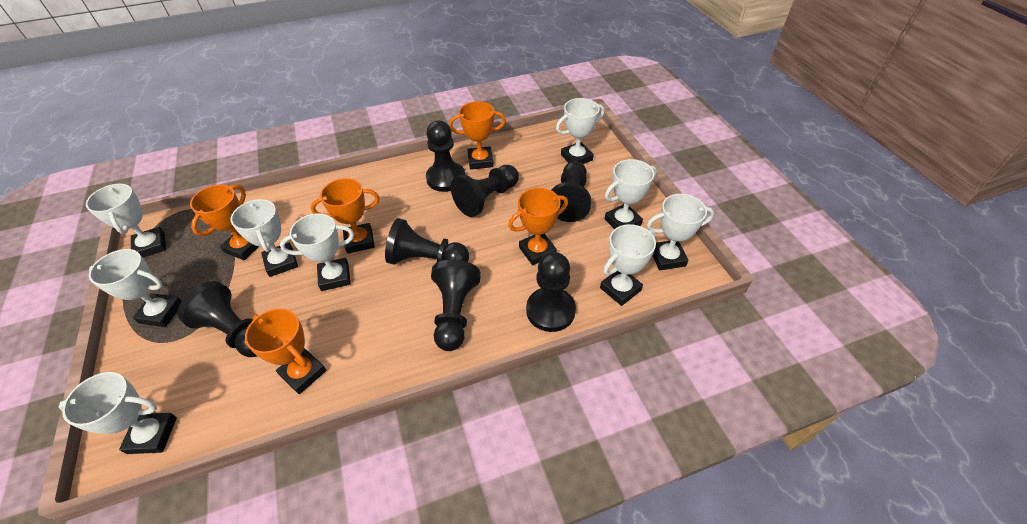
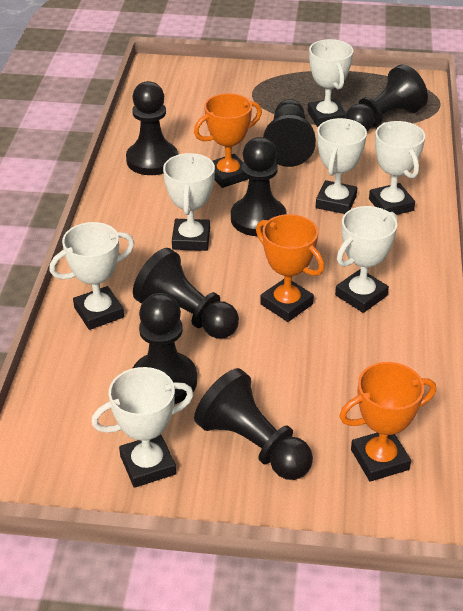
orange trophy: 5 -> 3
white trophy: 9 -> 7

